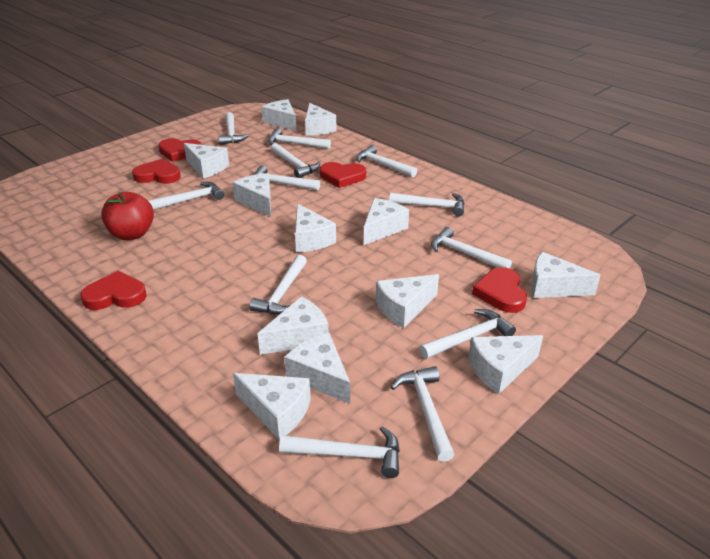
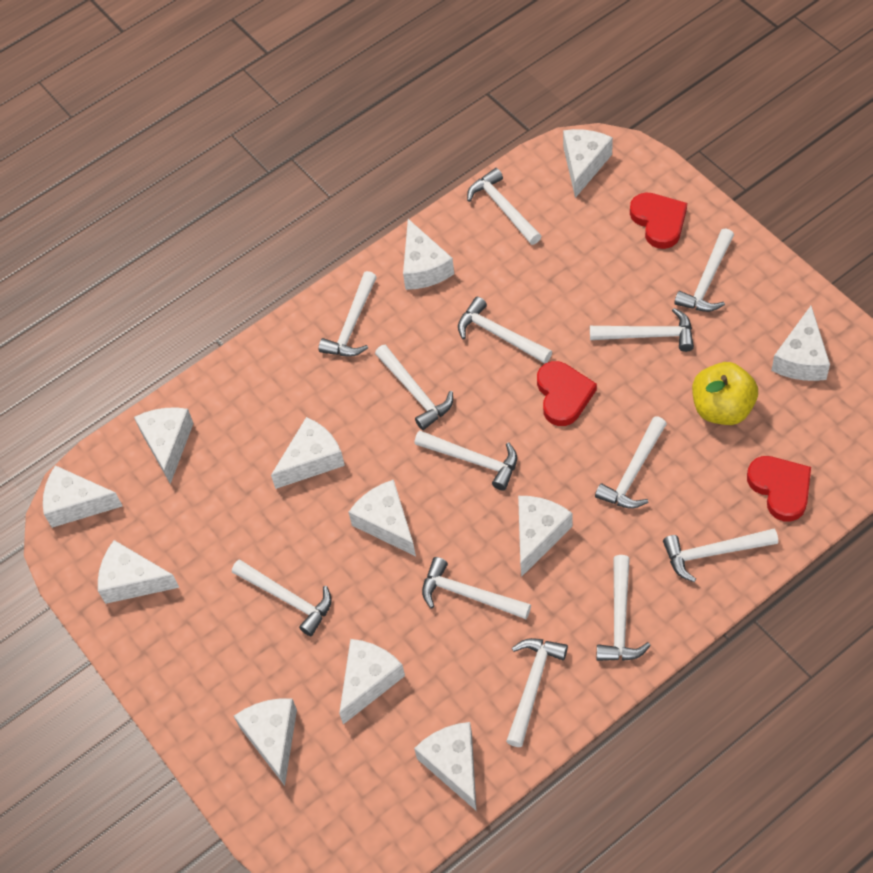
red apple: 1 -> 0
red heart: 5 -> 3
white hammer: 12 -> 13
yellow apple: 0 -> 1

